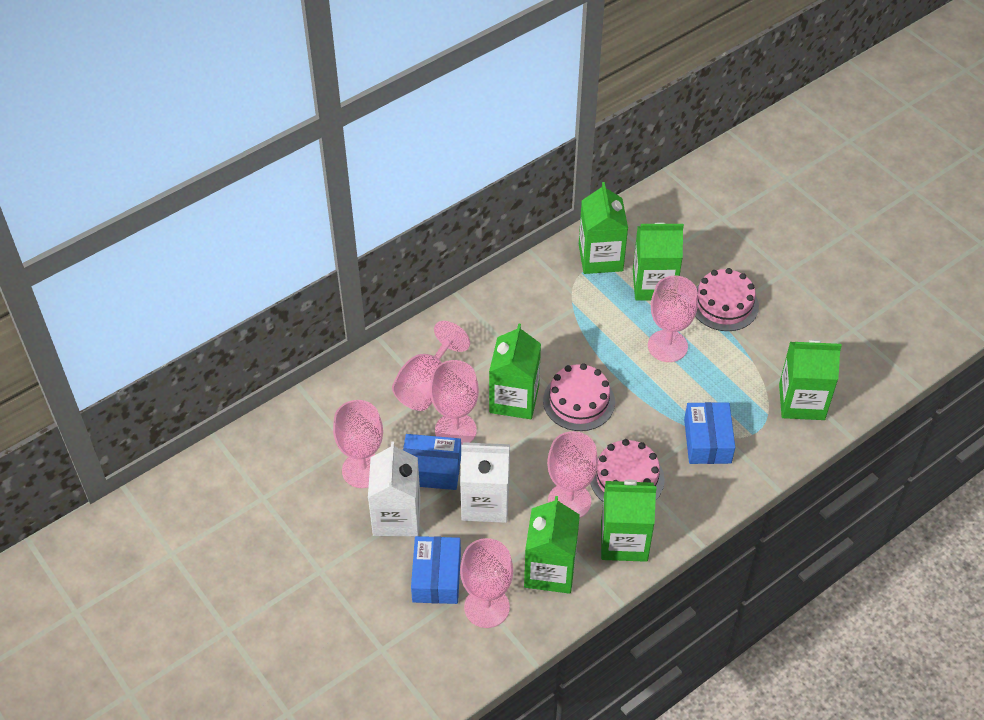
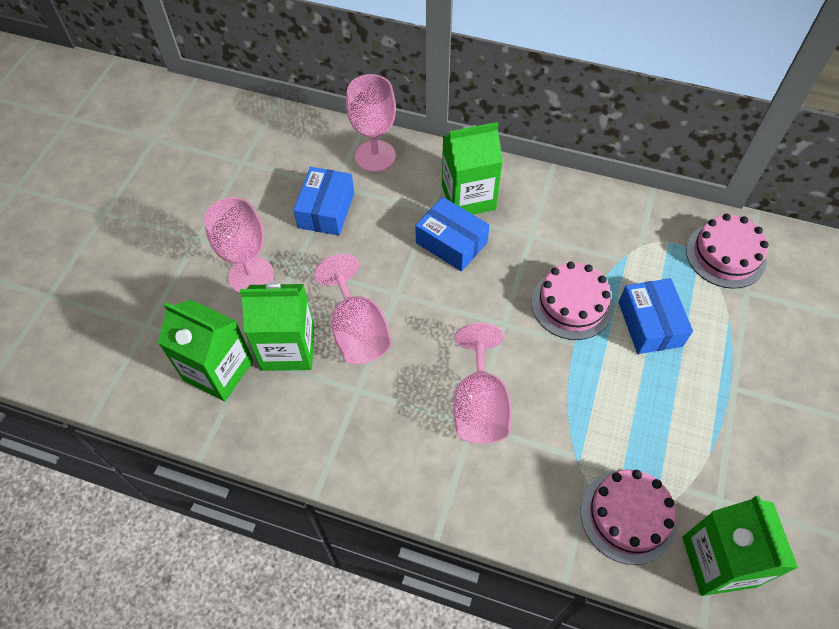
green carton: 6 -> 4
pink goblet: 6 -> 4
white carton: 2 -> 0

